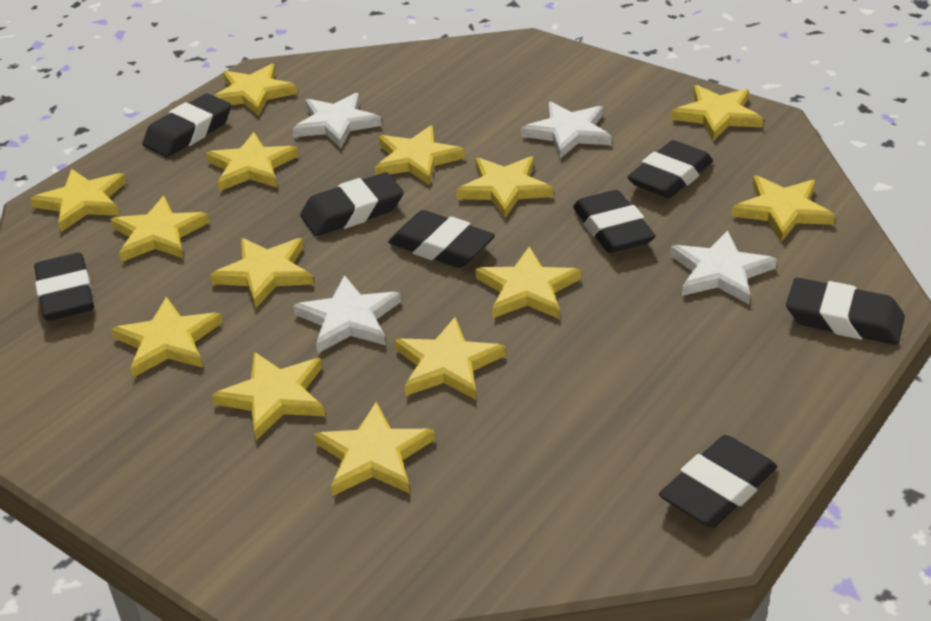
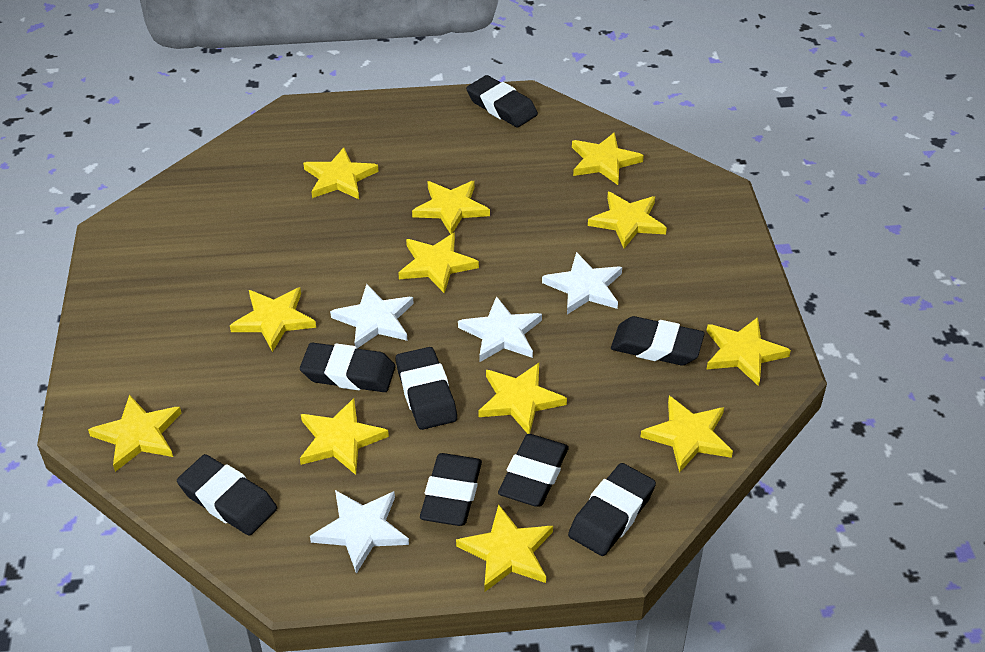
yellow star: 14 -> 12

